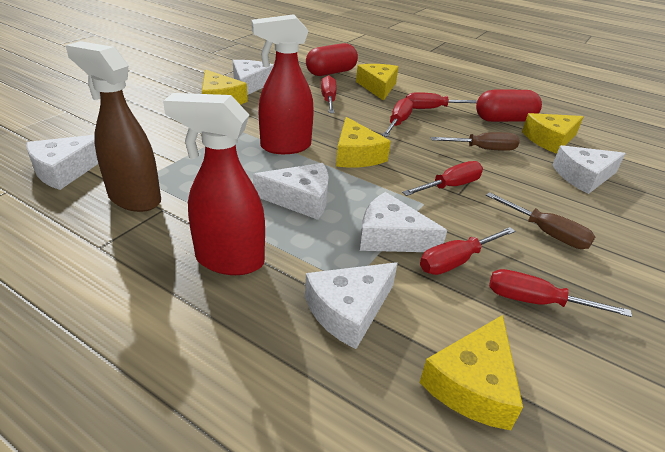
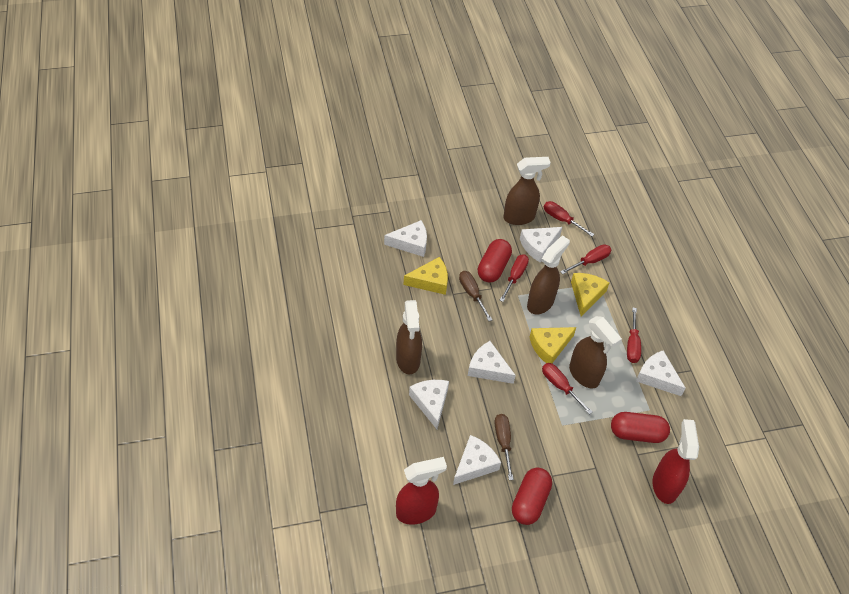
brown spray bottle: 1 -> 4
red capsule: 2 -> 3
red screwdriver: 6 -> 5
yellow cheese: 5 -> 3

